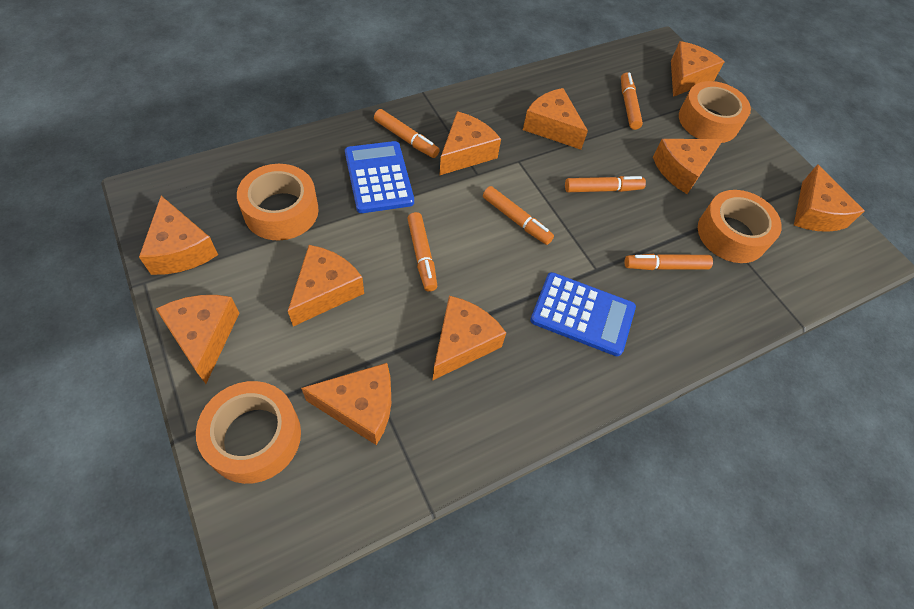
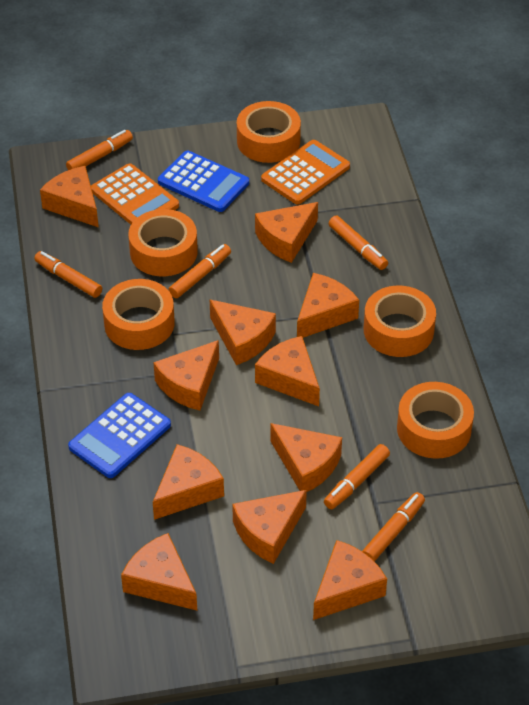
orange calculator: 0 -> 2
orange cheese: 10 -> 11
orange tape: 4 -> 5

